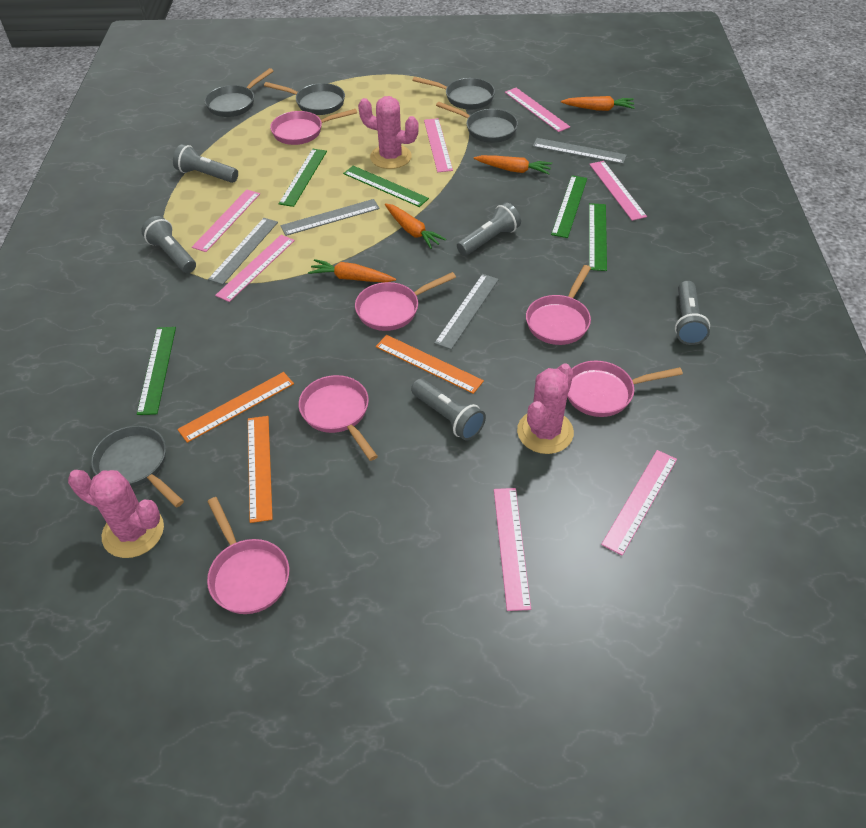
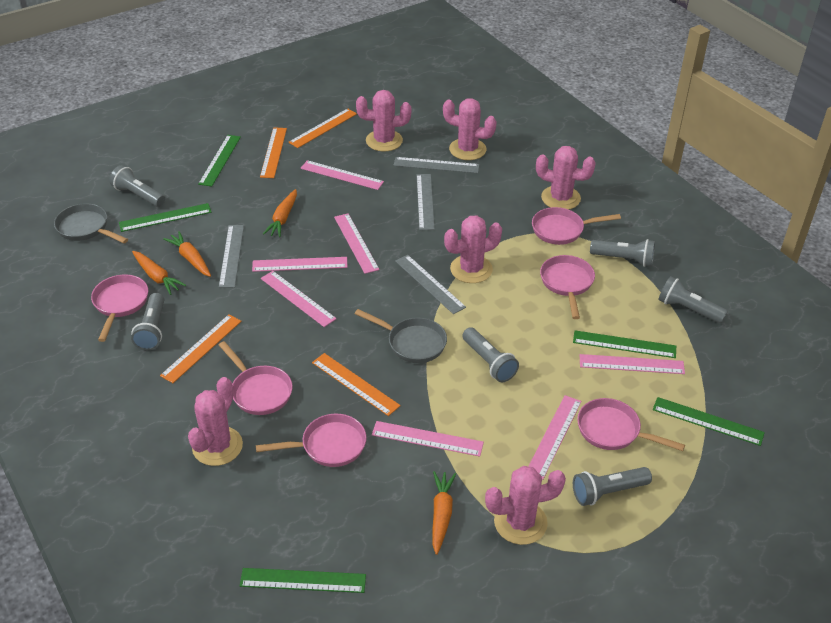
grey flashlight: 5 -> 6
grey pan: 5 -> 2
orange ruler: 3 -> 4
pink cactus: 3 -> 6

